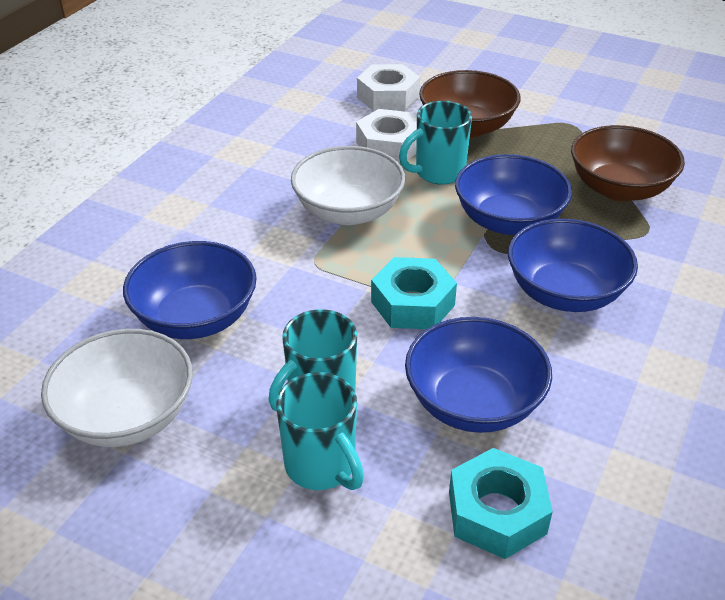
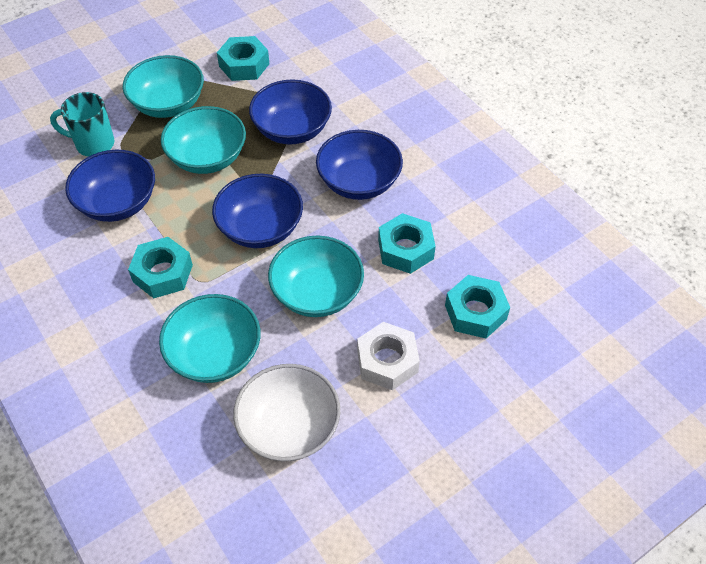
brown bowl: 2 -> 0
turquoise bowl: 0 -> 4
turquoise mug: 3 -> 1
turquoise nut: 2 -> 4
white bowl: 2 -> 1
white nut: 2 -> 1

